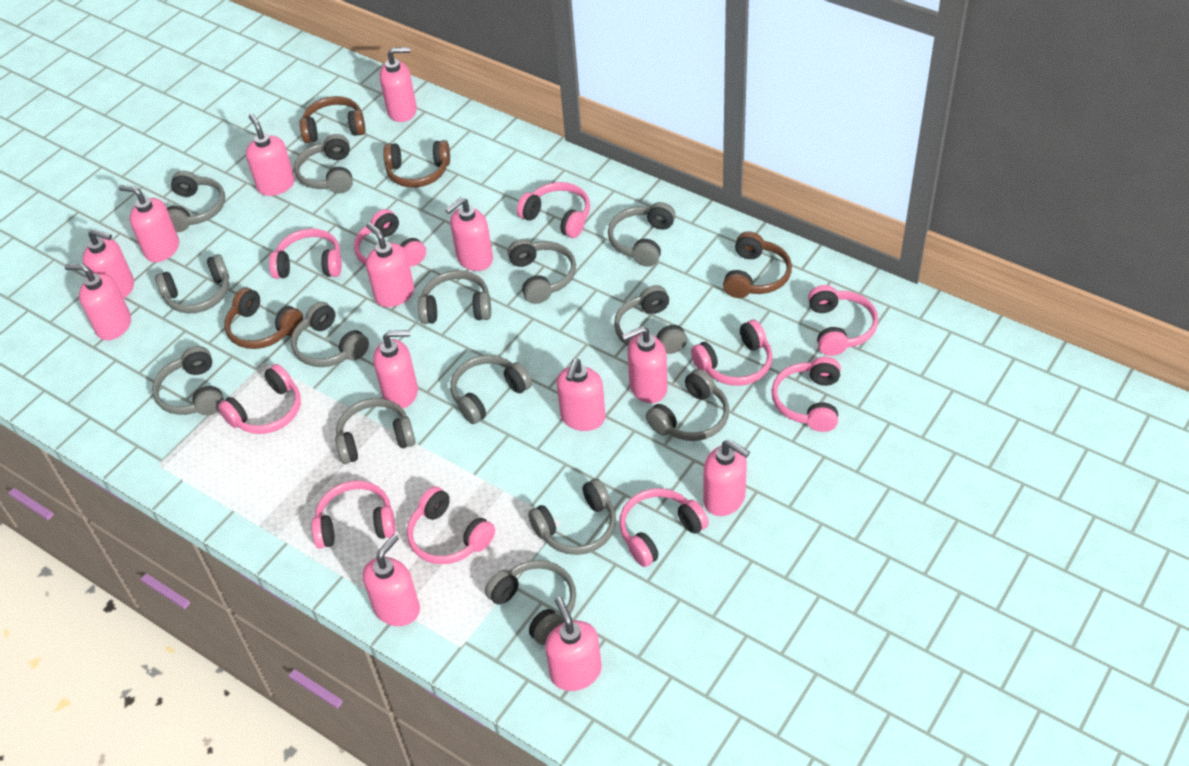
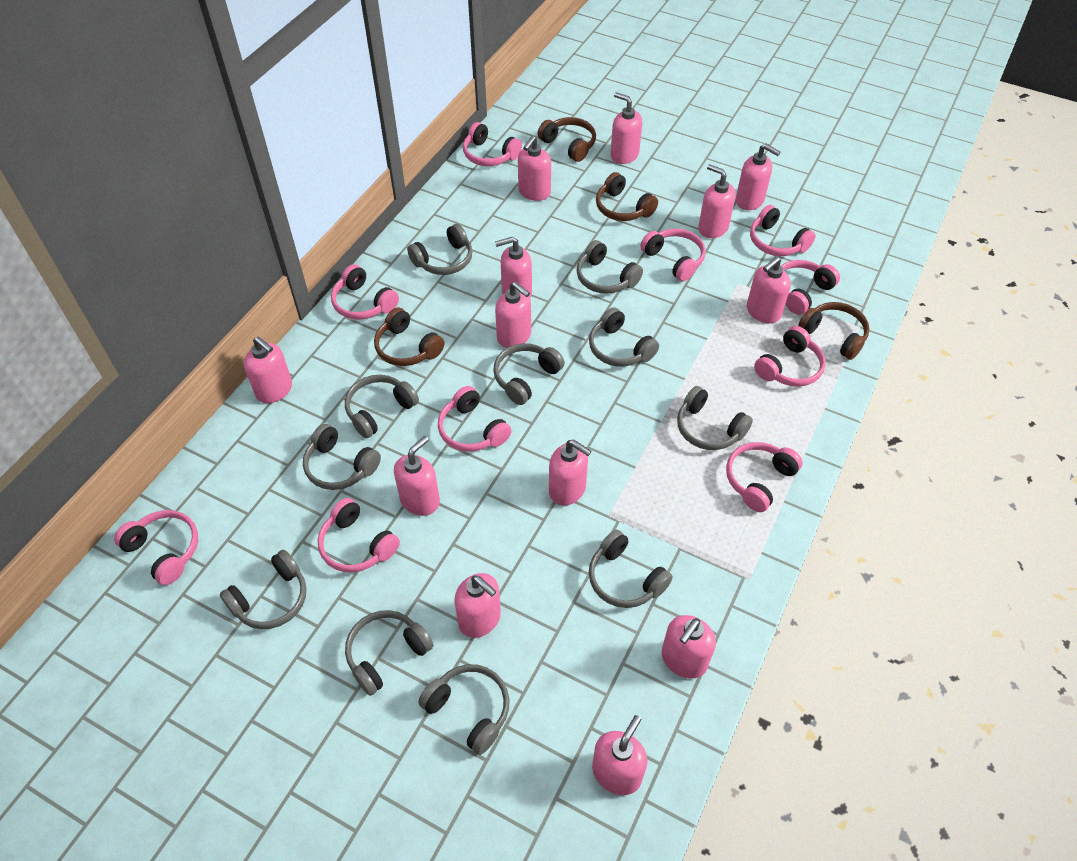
grey headphones: 14 -> 11

